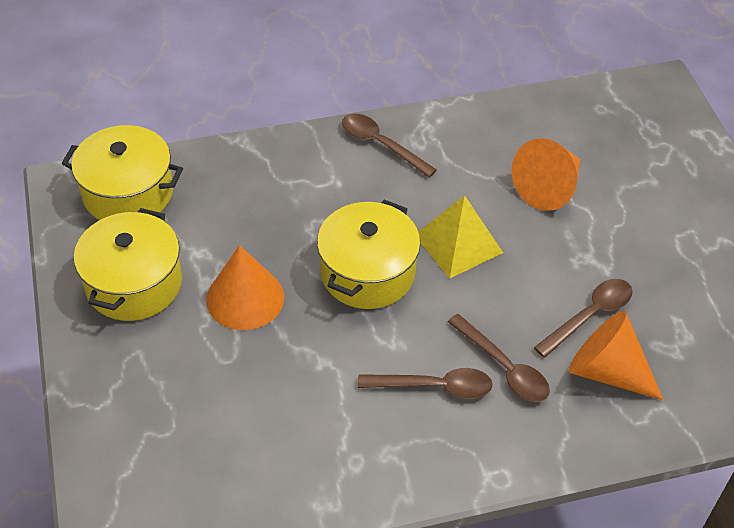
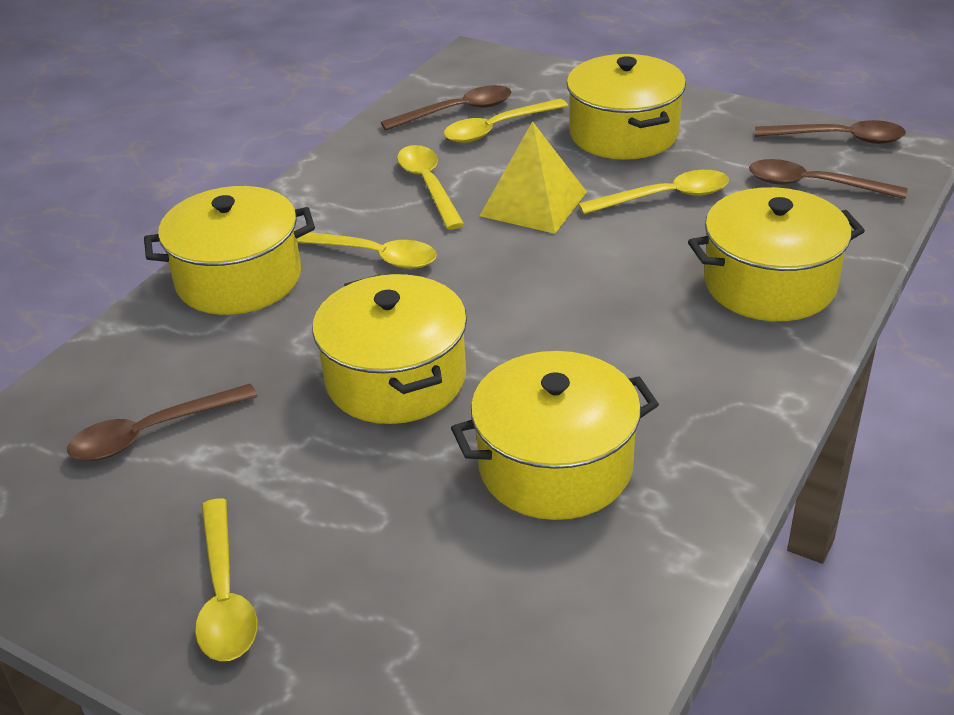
orange cone: 3 -> 0
yellow pot: 3 -> 5
yellow spoon: 0 -> 5

